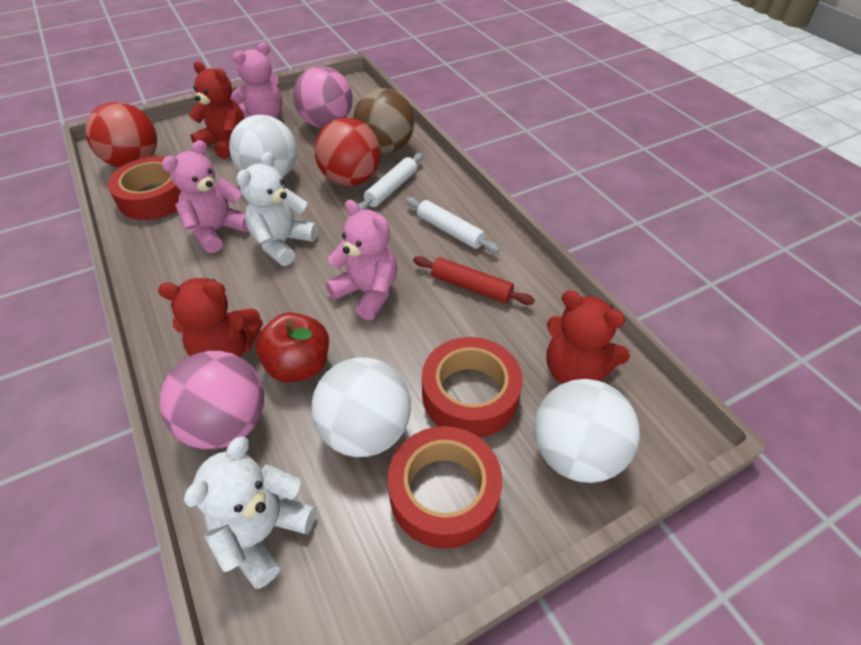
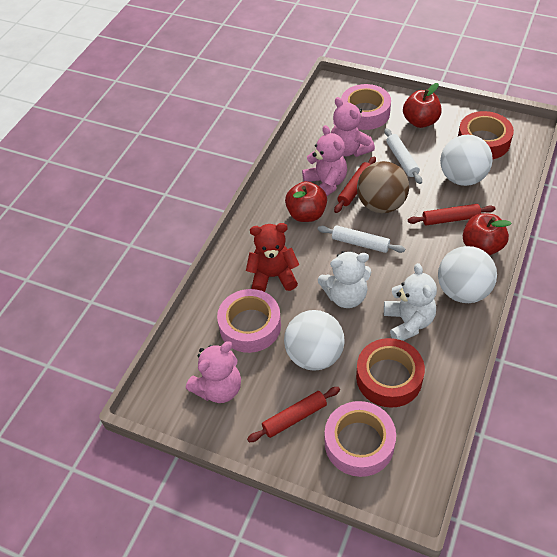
pink ball: 2 -> 0
pink tape: 0 -> 3
red apple: 1 -> 3
red ball: 2 -> 0
red rolling pin: 1 -> 3
red tape: 3 -> 2
red teddy bear: 3 -> 1

